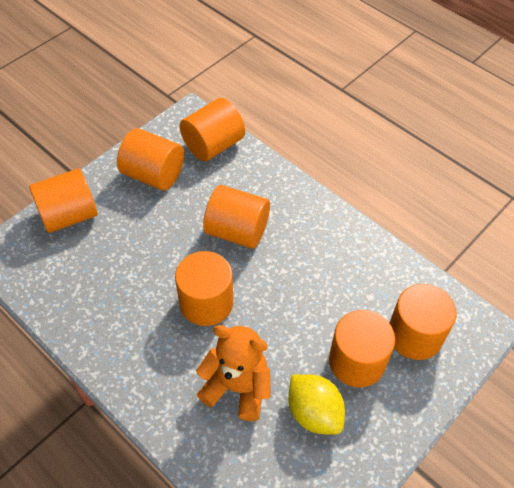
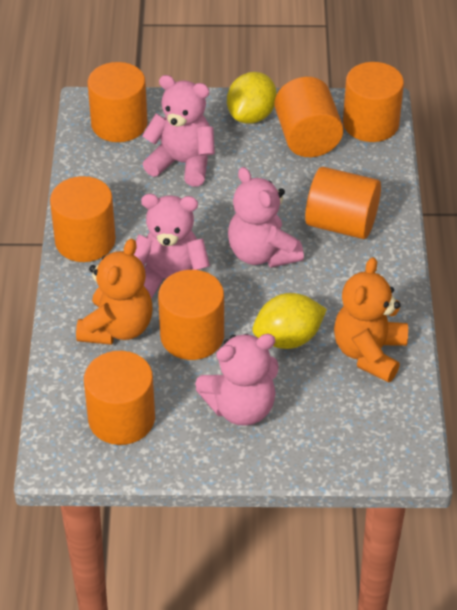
orange teddy bear: 1 -> 2
pink teddy bear: 0 -> 4
yellow lemon: 1 -> 2

